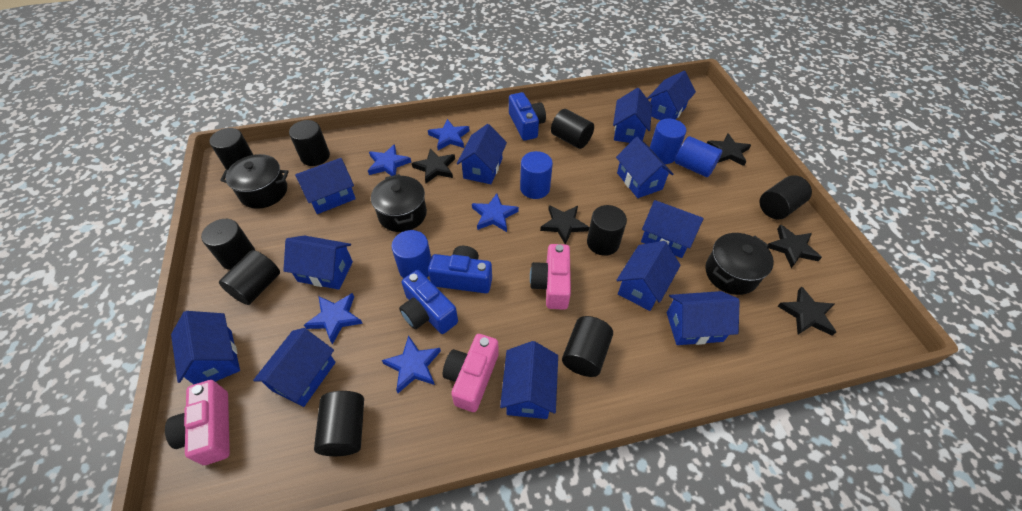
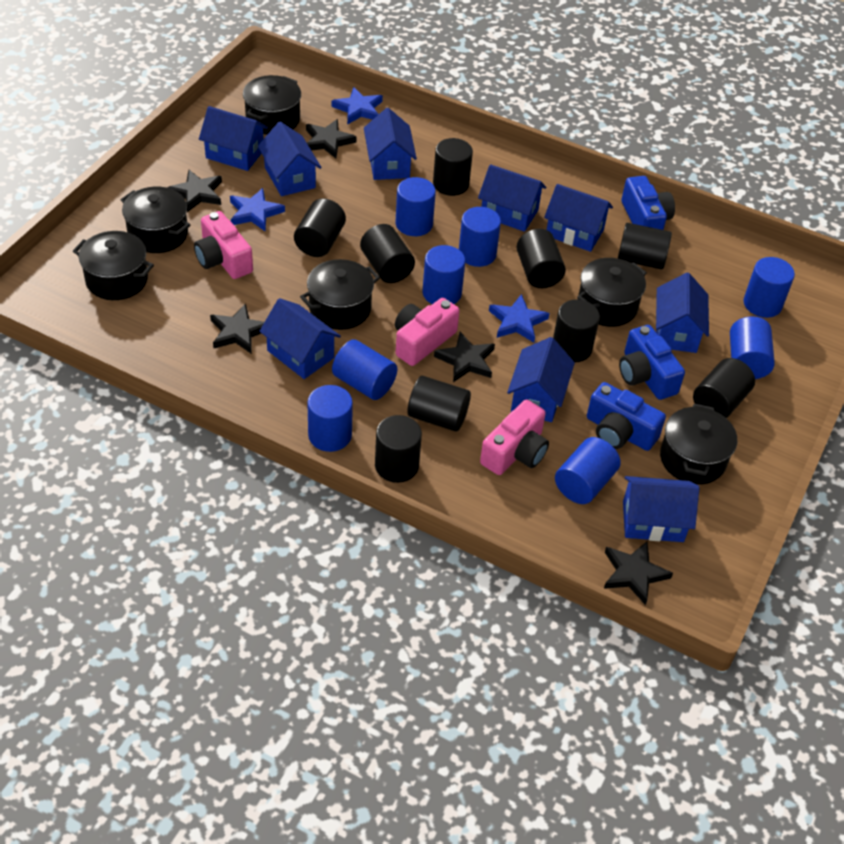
black pot: 3 -> 6
blue cylinder: 4 -> 8
blue house: 12 -> 9
blue star: 5 -> 3

